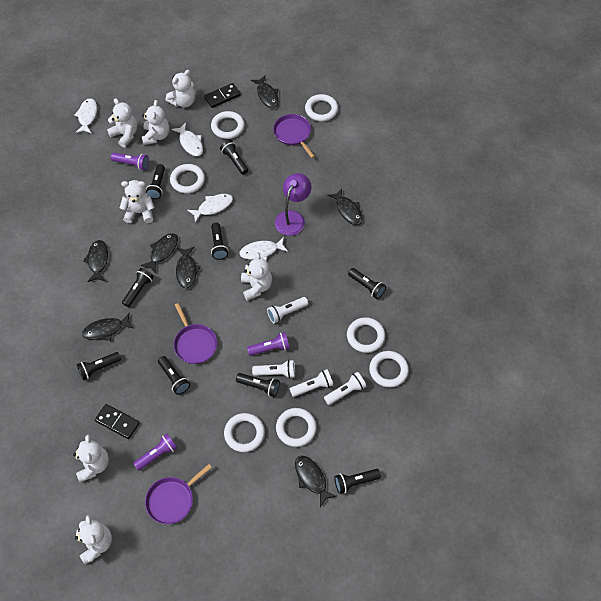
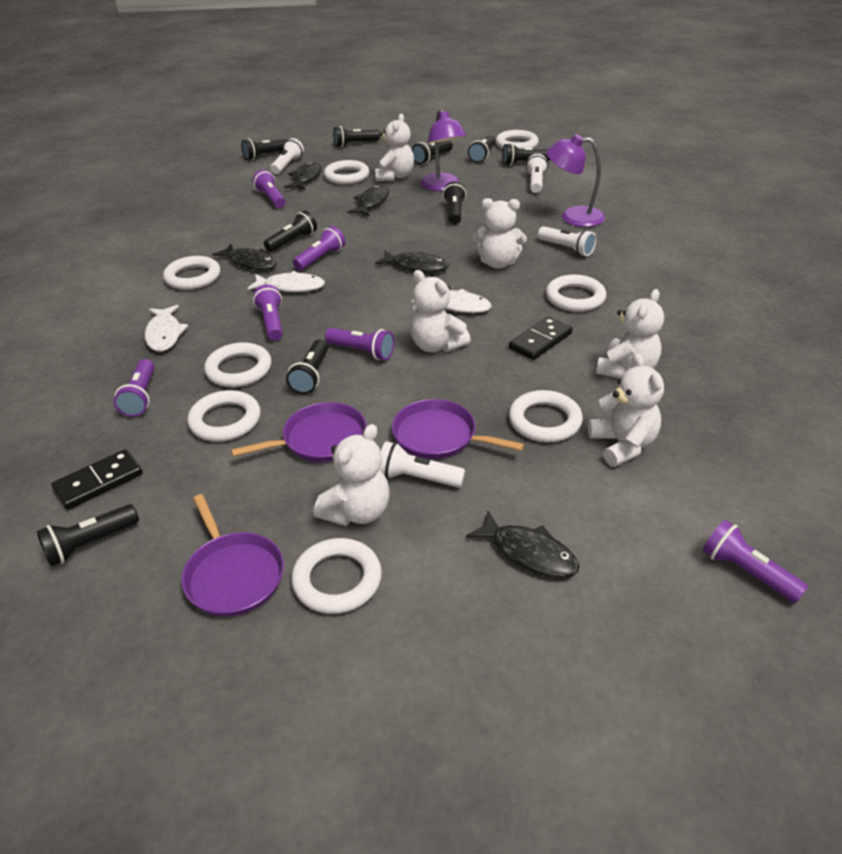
black fish: 7 -> 5
purple flashlight: 3 -> 6
purple lamp: 1 -> 2
white fish: 4 -> 3
white ring: 7 -> 8
white teddy bear: 7 -> 6

